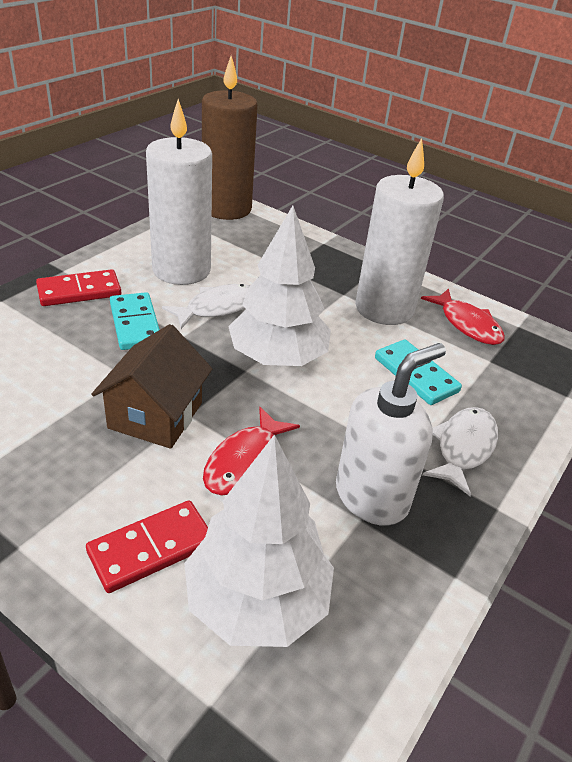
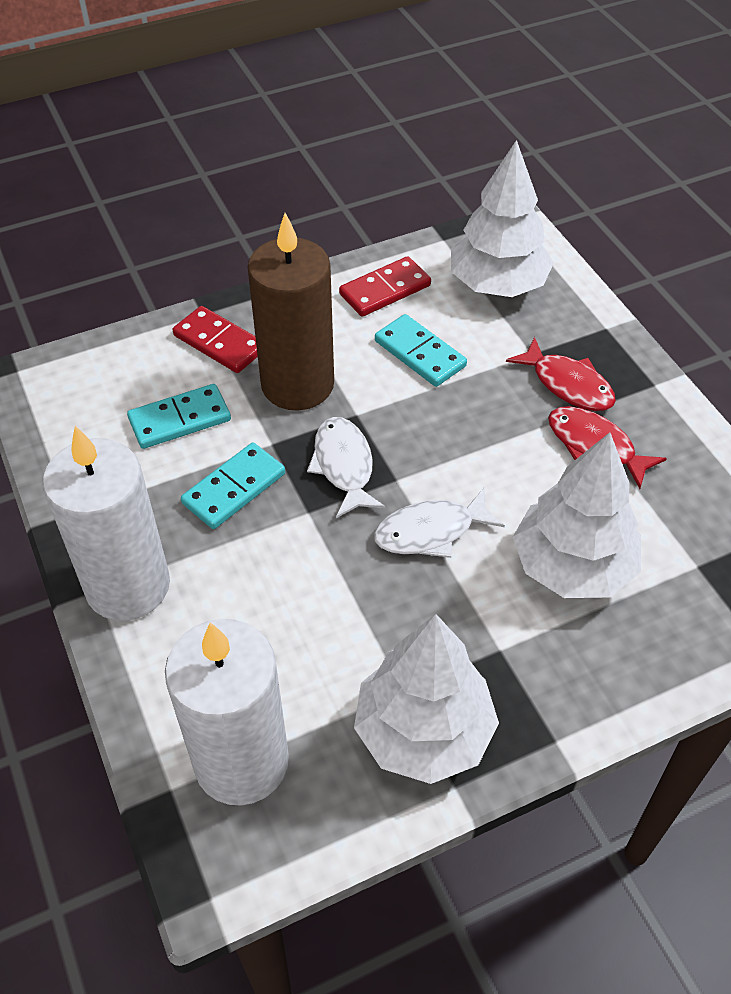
brown house: 1 -> 0
turquoise domino: 2 -> 3
white soap dispenser: 1 -> 0
white tree: 2 -> 3

